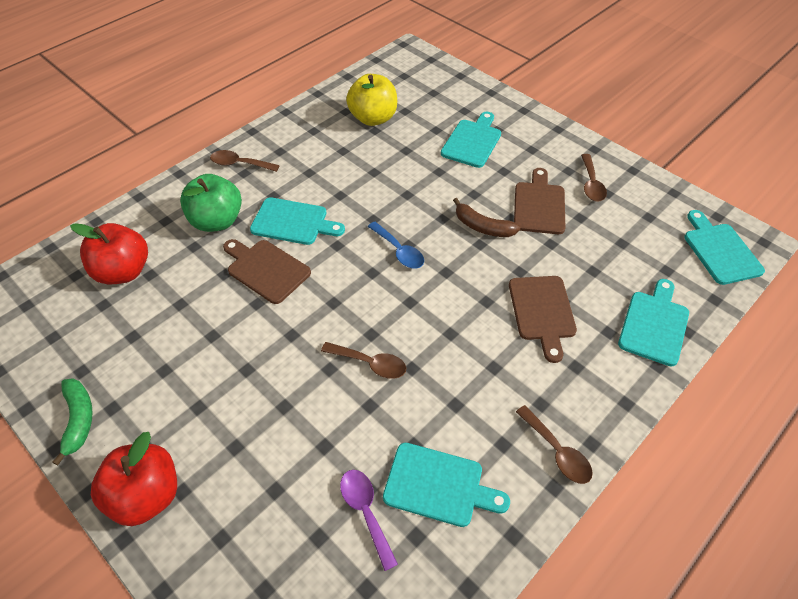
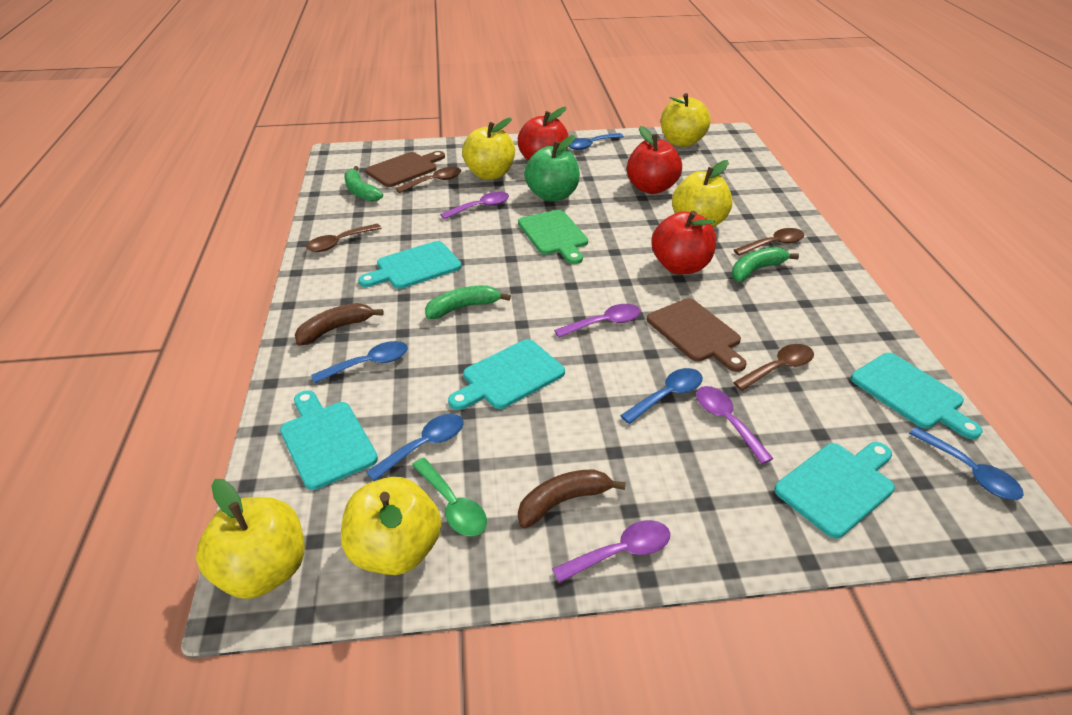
blue spoon: 1 -> 5
brown banana: 1 -> 2
brown cutting board: 3 -> 2
green banana: 1 -> 3
green cutting board: 0 -> 1
green spoon: 0 -> 1
purple spoon: 1 -> 4
red apple: 2 -> 3
yellow apple: 1 -> 5

